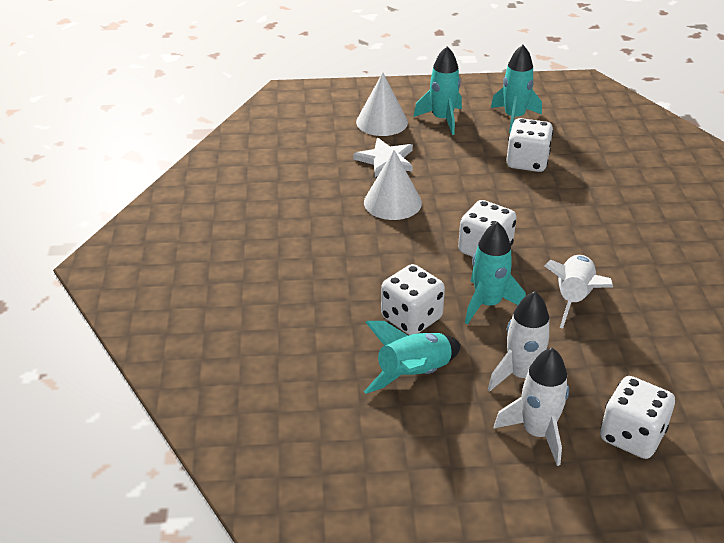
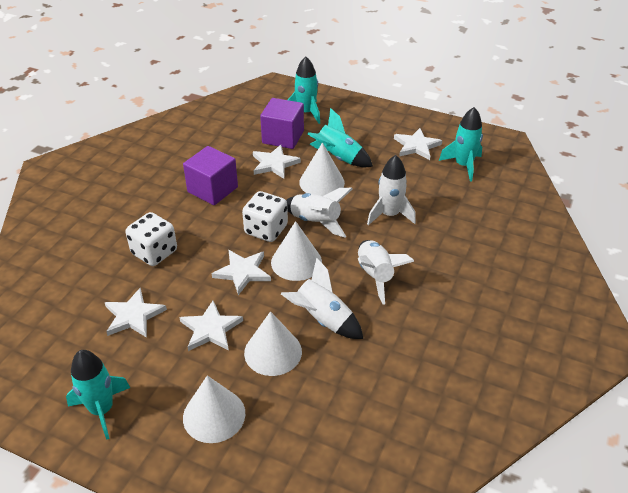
purple cube: 0 -> 2
white cone: 2 -> 4
white dice: 4 -> 2
white rocket: 3 -> 4
white star: 1 -> 5

